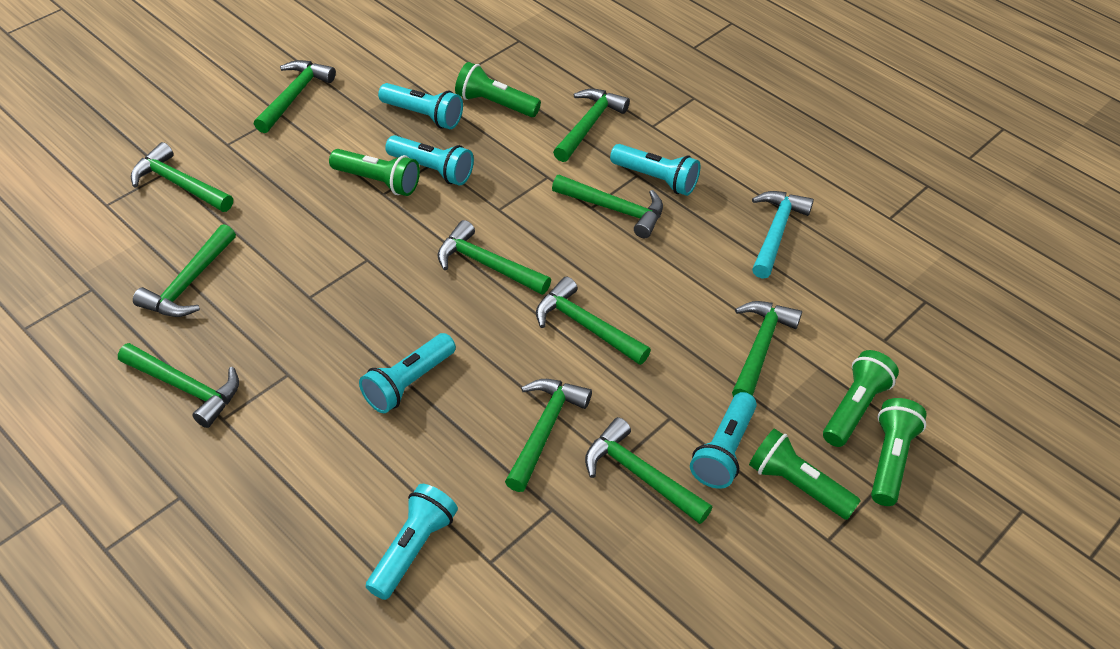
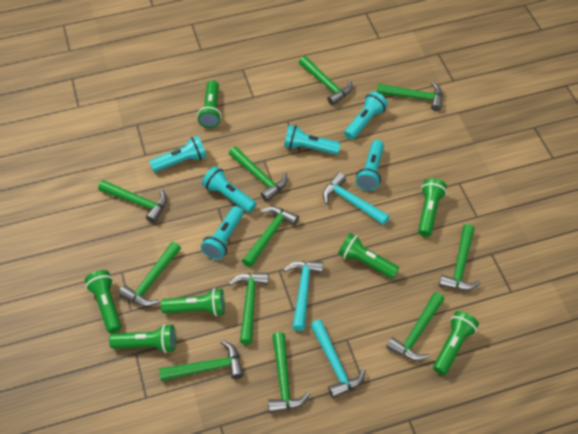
green flashlight: 5 -> 7
turquoise hammer: 1 -> 3

